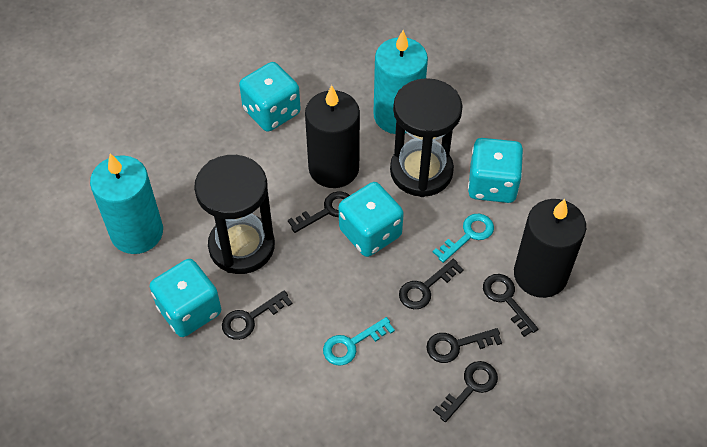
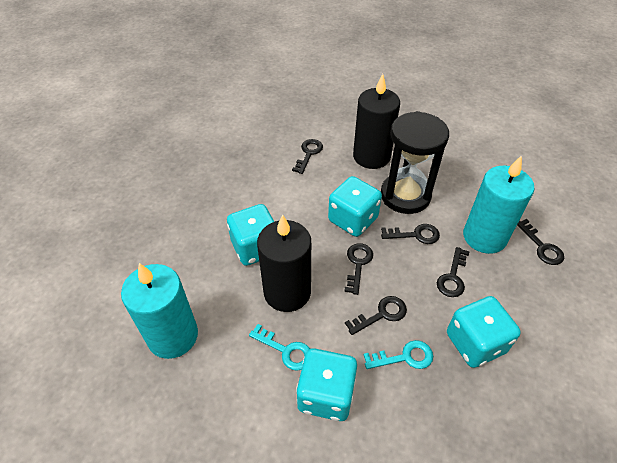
black hourglass: 2 -> 1

